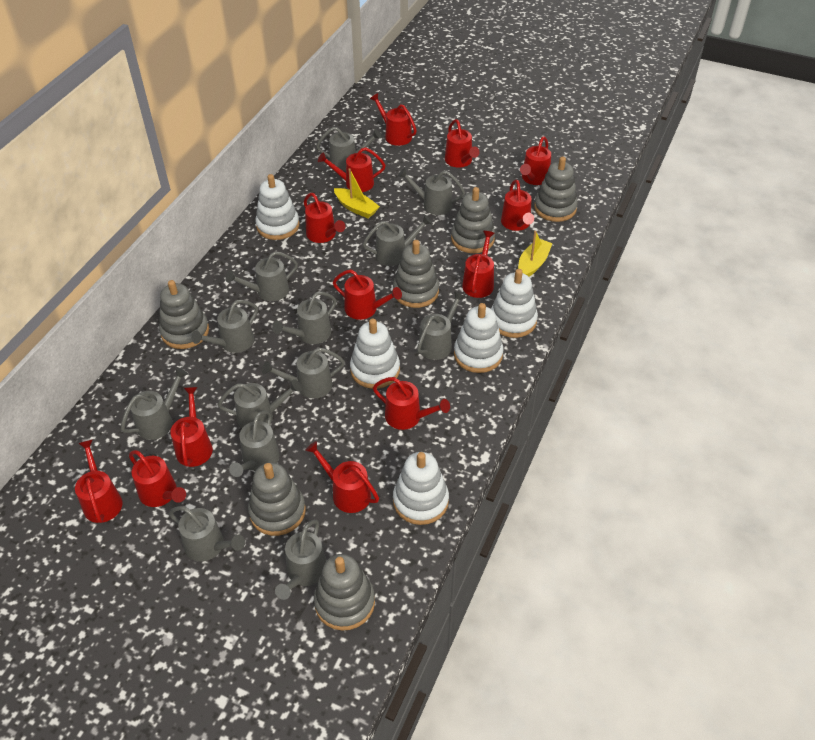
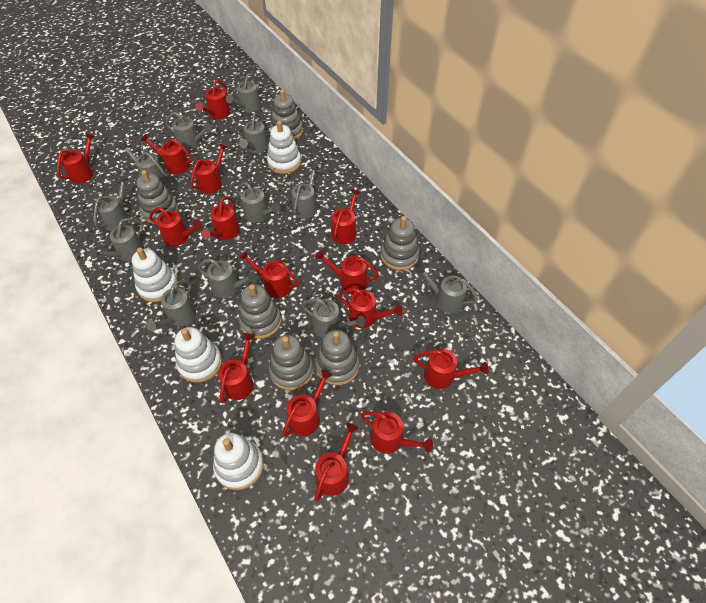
grey watering can: 13 -> 12
red watering can: 13 -> 15
white stacking toy: 5 -> 4
yellow boat: 2 -> 0

